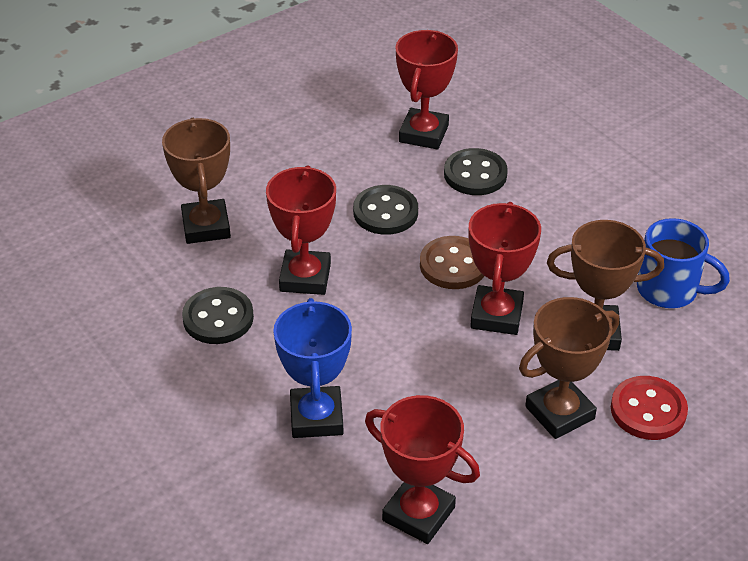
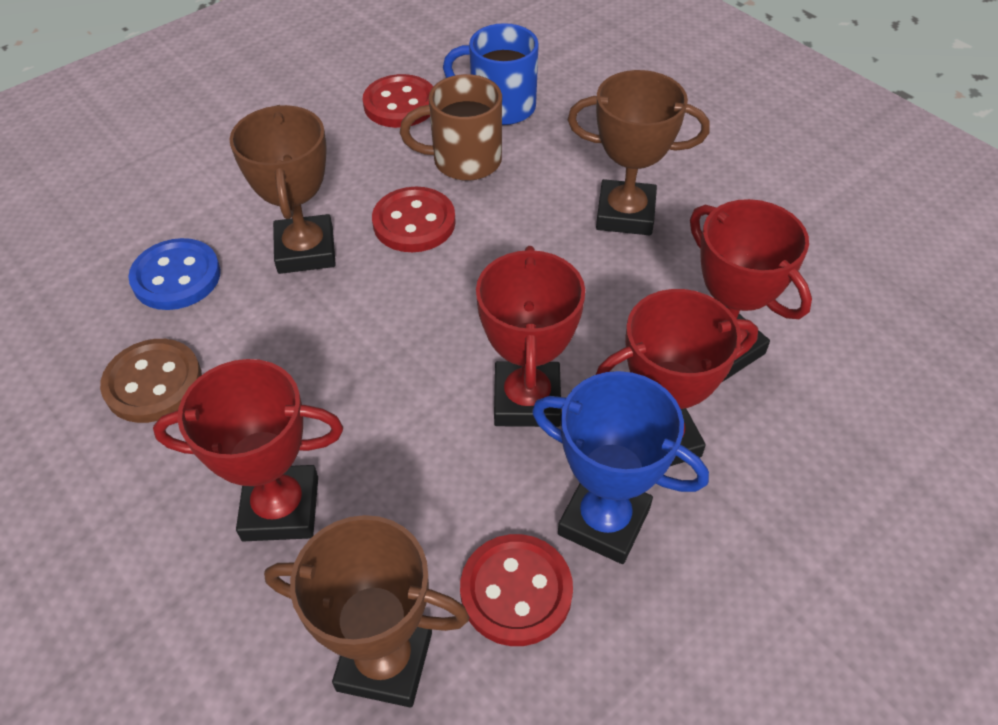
black button: 3 -> 0
blue button: 0 -> 1
brown mug: 0 -> 1
red button: 1 -> 3

